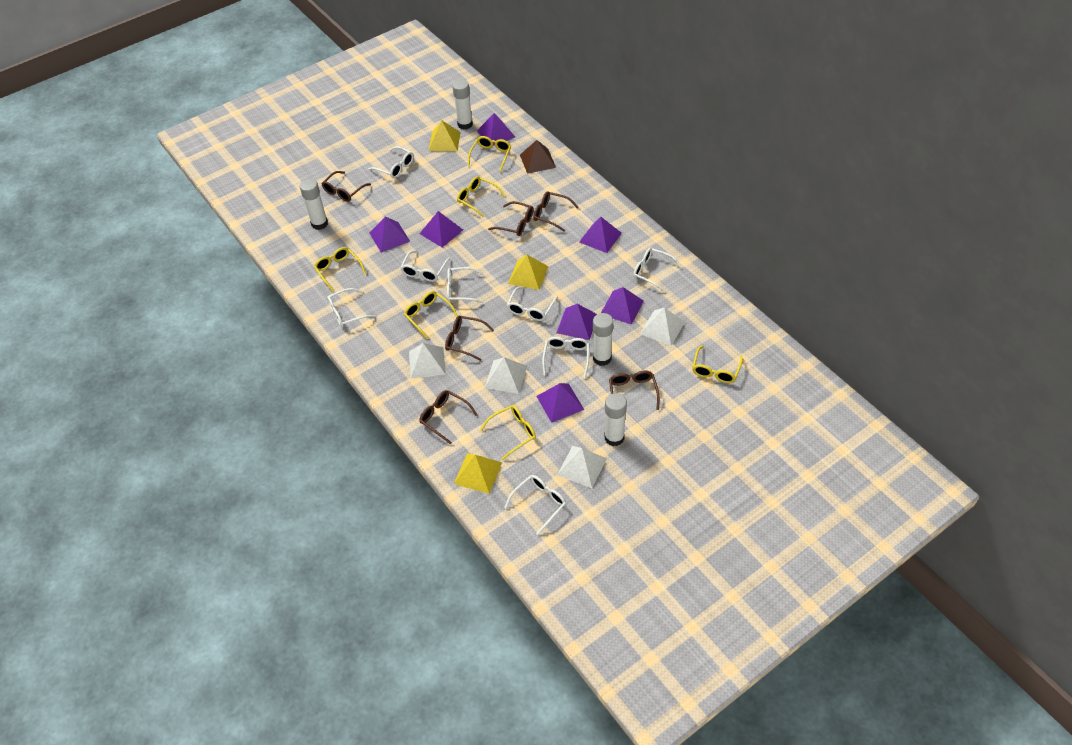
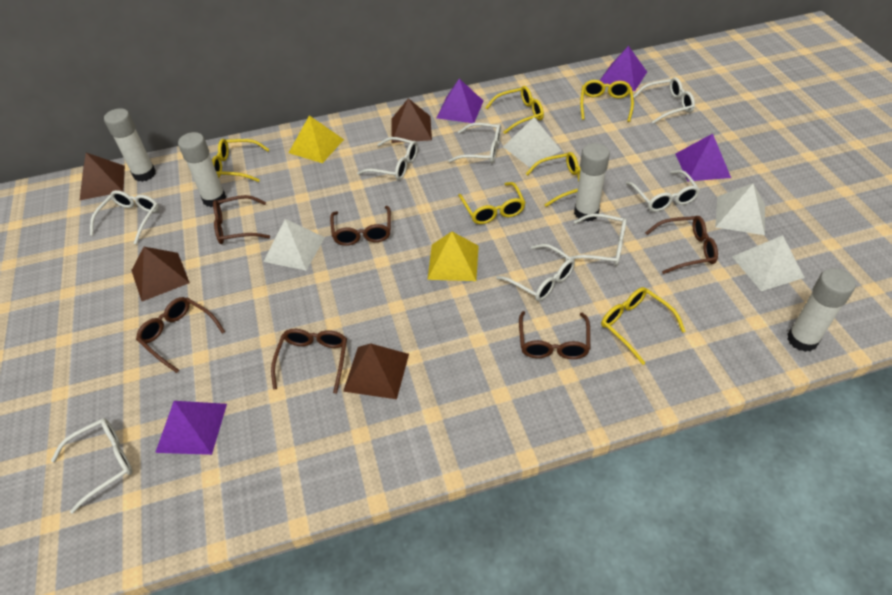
brown pyramid: 1 -> 4
purple pyramid: 7 -> 4
yellow pyramid: 3 -> 2

